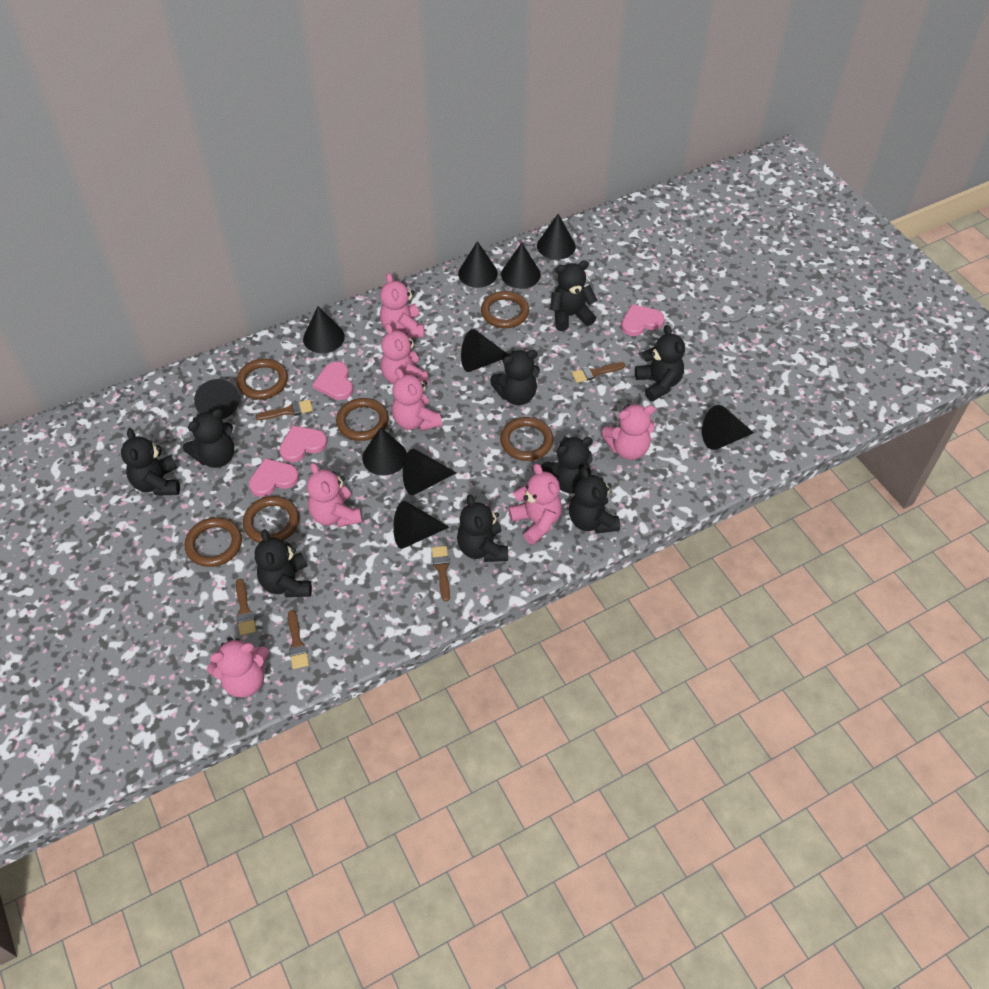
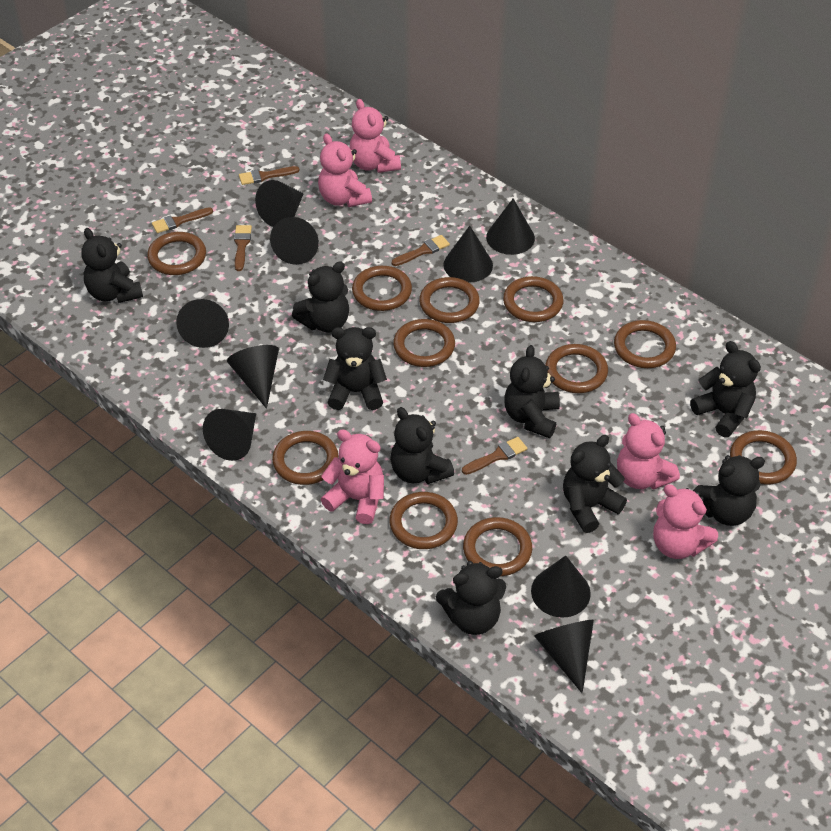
black cone: 10 -> 9
brown ring: 6 -> 11
pink heart: 4 -> 0
pink teddy bear: 7 -> 5

